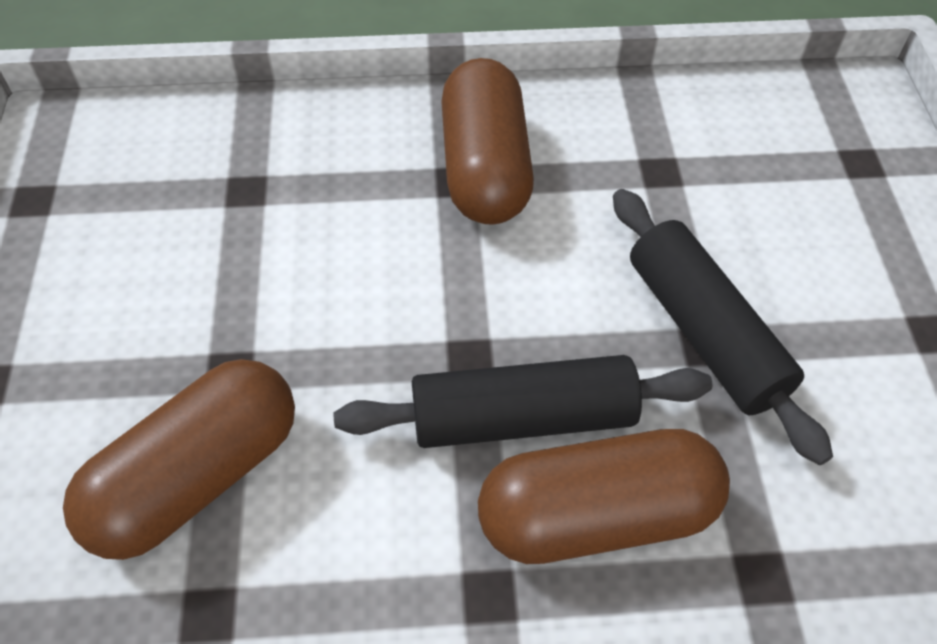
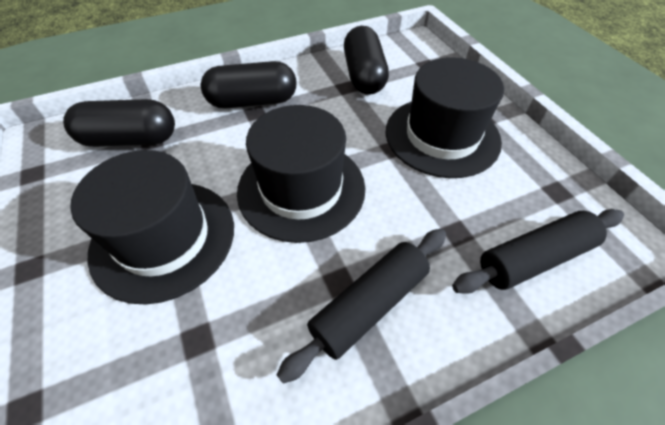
black capsule: 0 -> 3
black hat: 0 -> 3
brown capsule: 3 -> 0

